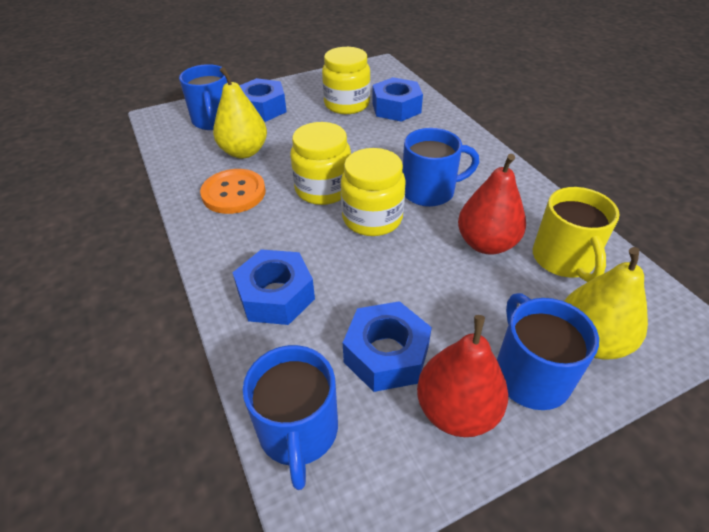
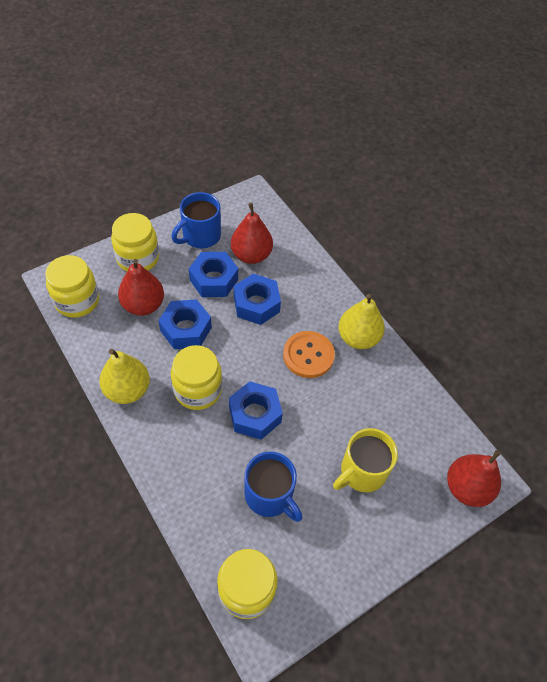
blue mug: 4 -> 2
red pear: 2 -> 3
yellow jar: 3 -> 4

